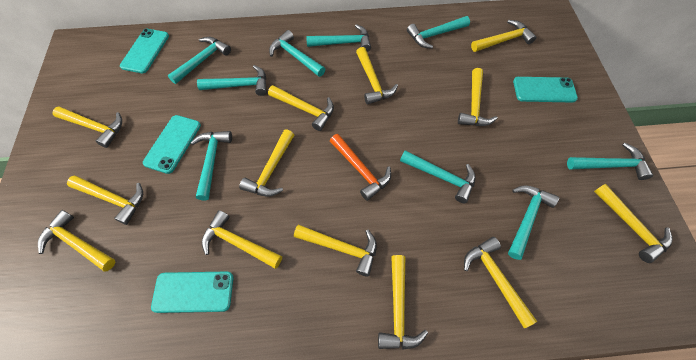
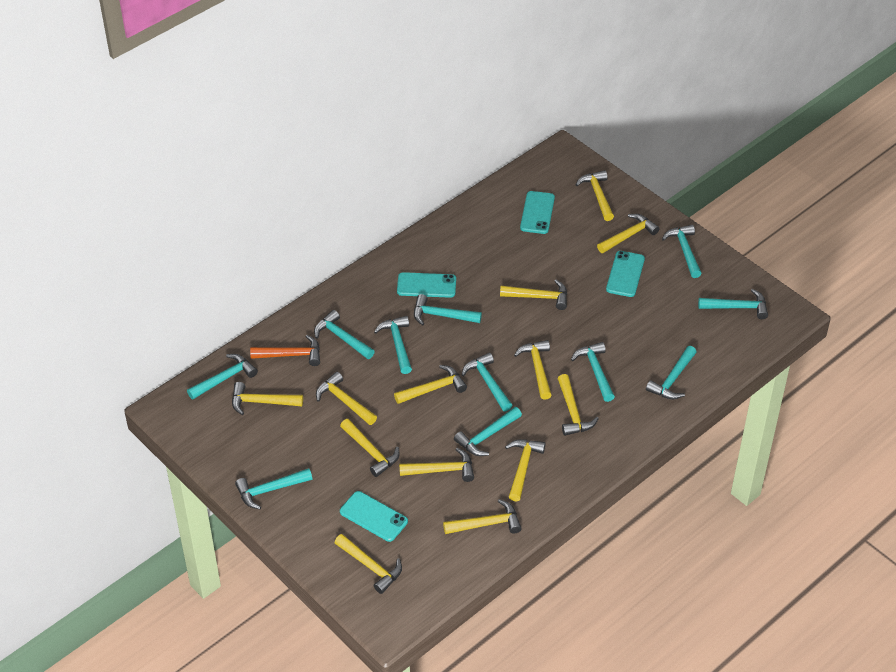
turquoise hammer: 9 -> 11

